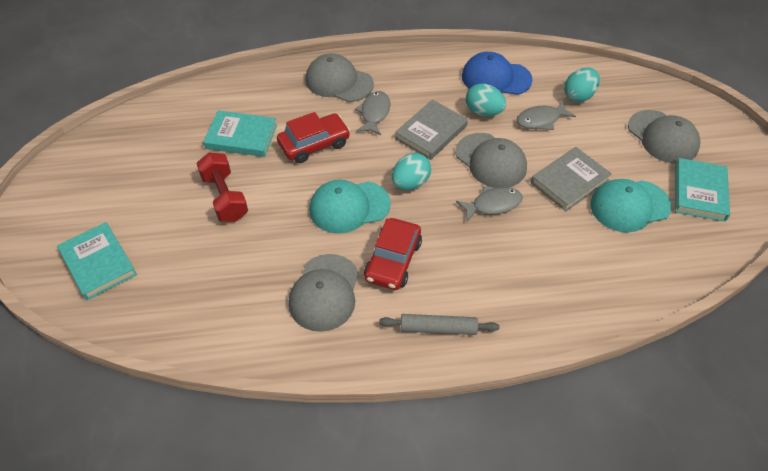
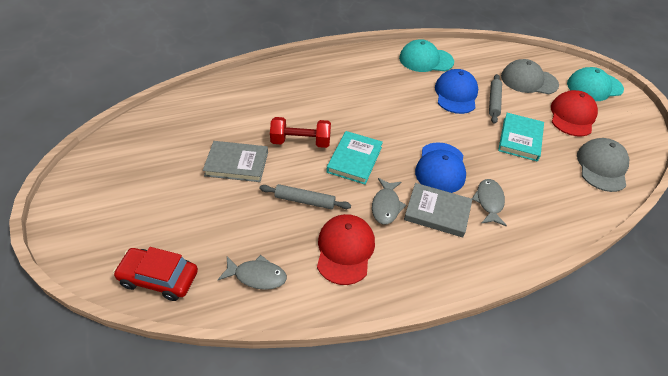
blue cap: 1 -> 2
grey cap: 4 -> 2
grey rolling pin: 1 -> 2
red cap: 0 -> 2
red car: 2 -> 1
turquoise book: 3 -> 2
turquoise egg: 3 -> 0

